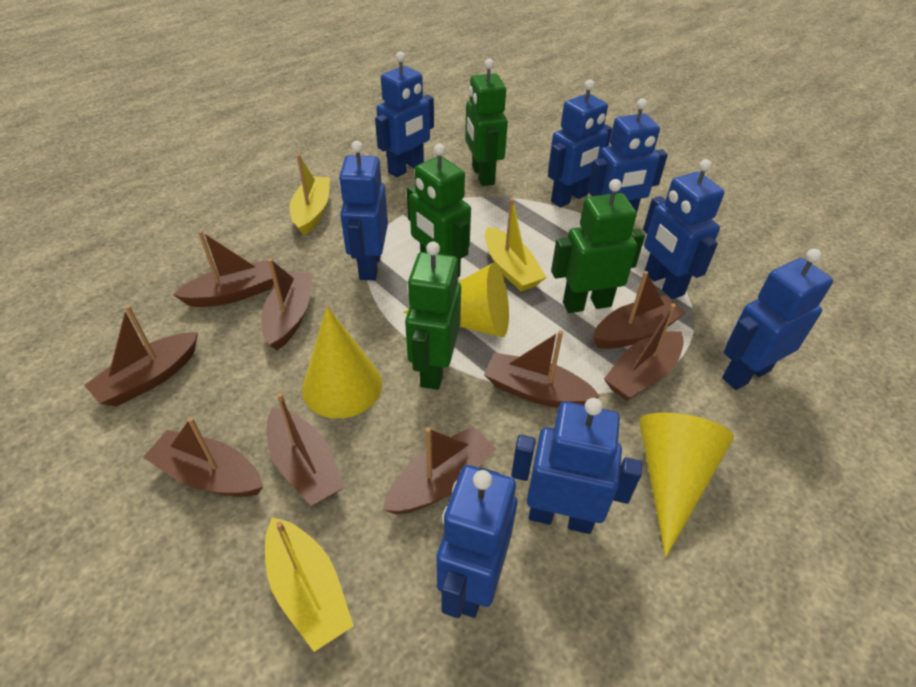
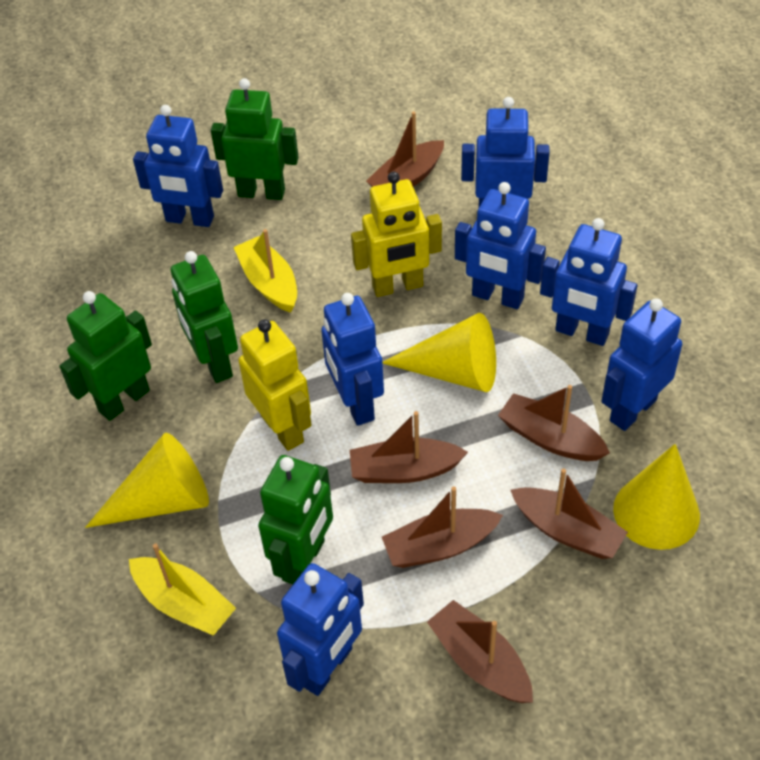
blue robot: 8 -> 7
brown boat: 9 -> 6
yellow boat: 3 -> 2
yellow robot: 0 -> 2

